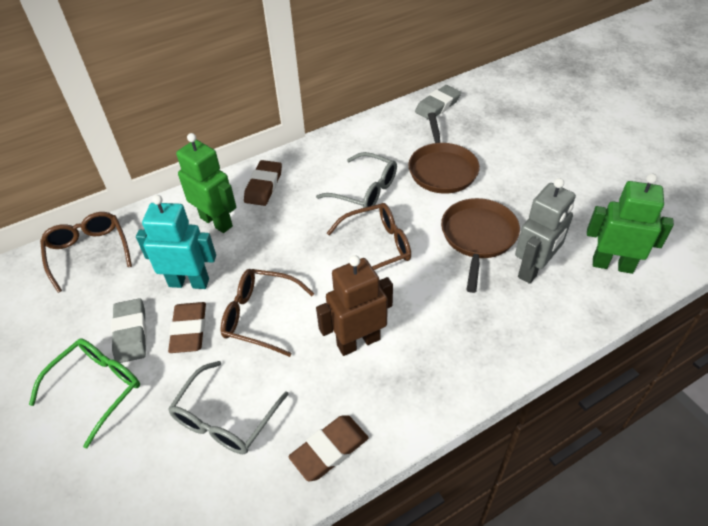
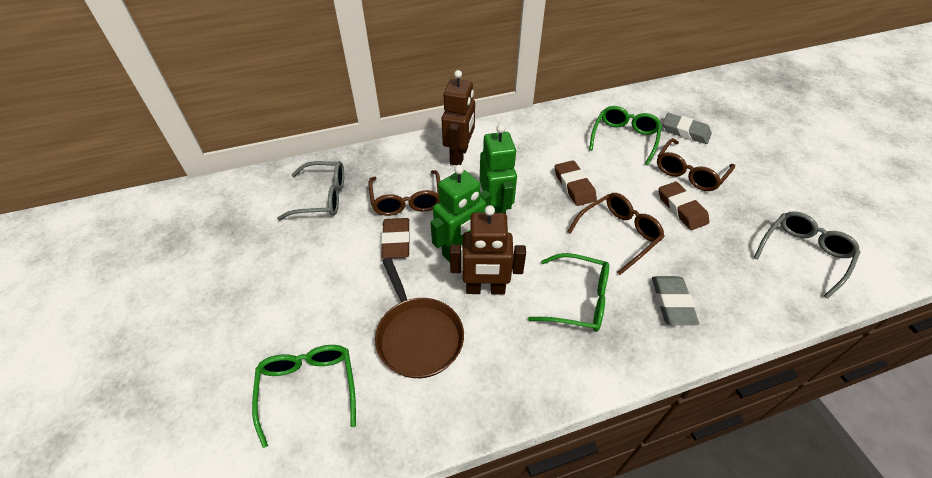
brown pan: 2 -> 1
brown robot: 1 -> 2
green glasses: 1 -> 3
grey robot: 1 -> 0
turquoise robot: 1 -> 0

